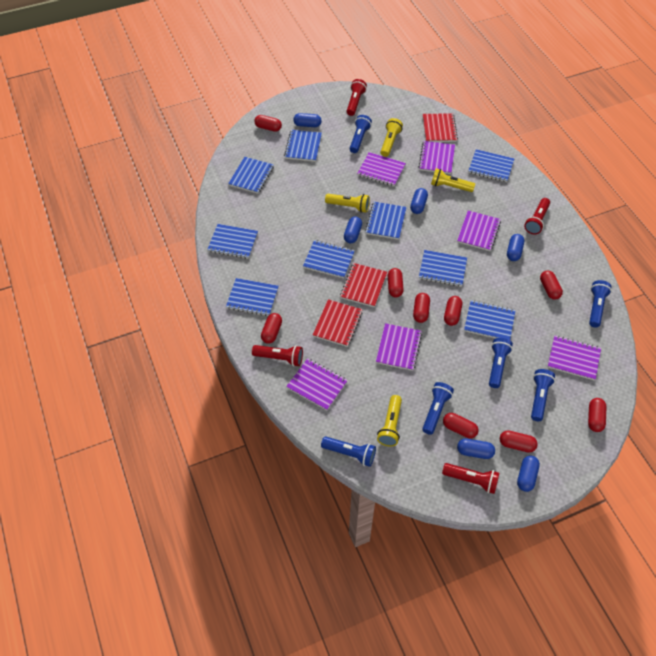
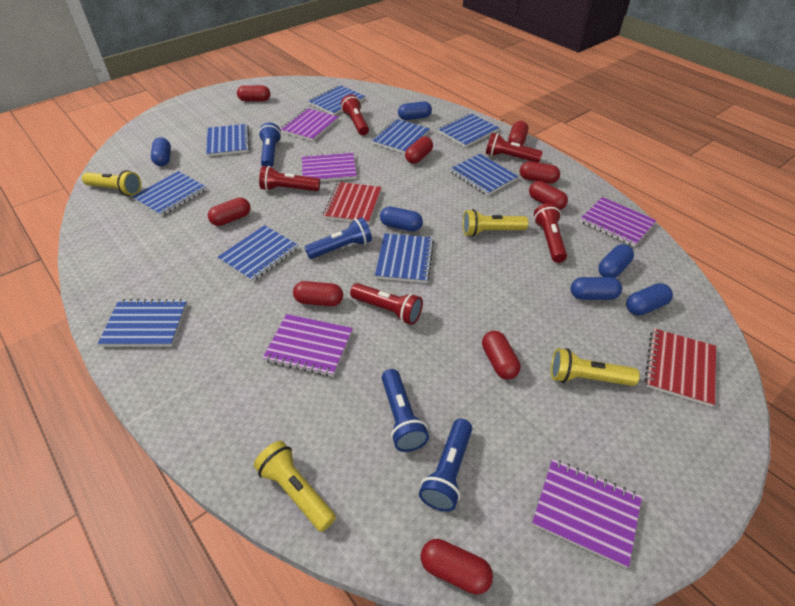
blue flashlight: 6 -> 4
purple notebook: 6 -> 5
red flashlight: 4 -> 5
red notebook: 3 -> 2

